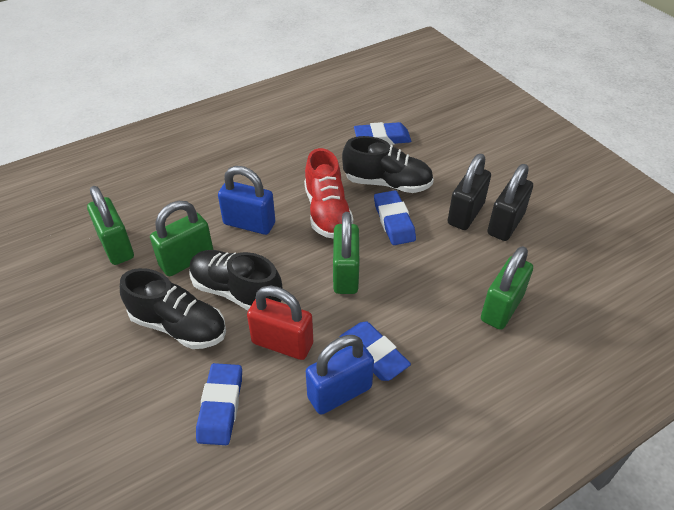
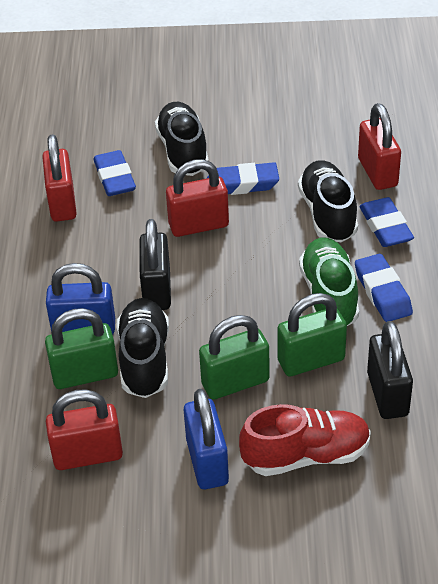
green padlock: 4 -> 3
green shoe: 0 -> 1
red padlock: 1 -> 4

